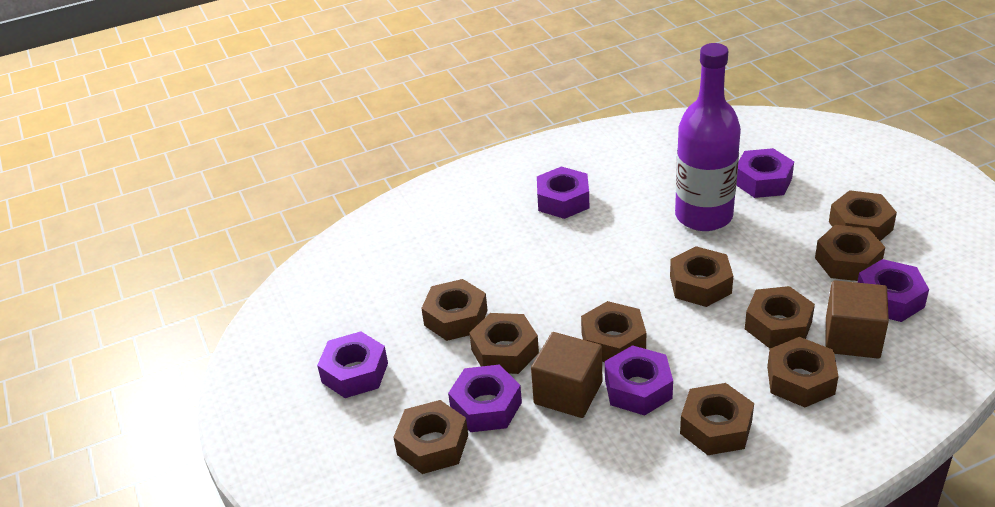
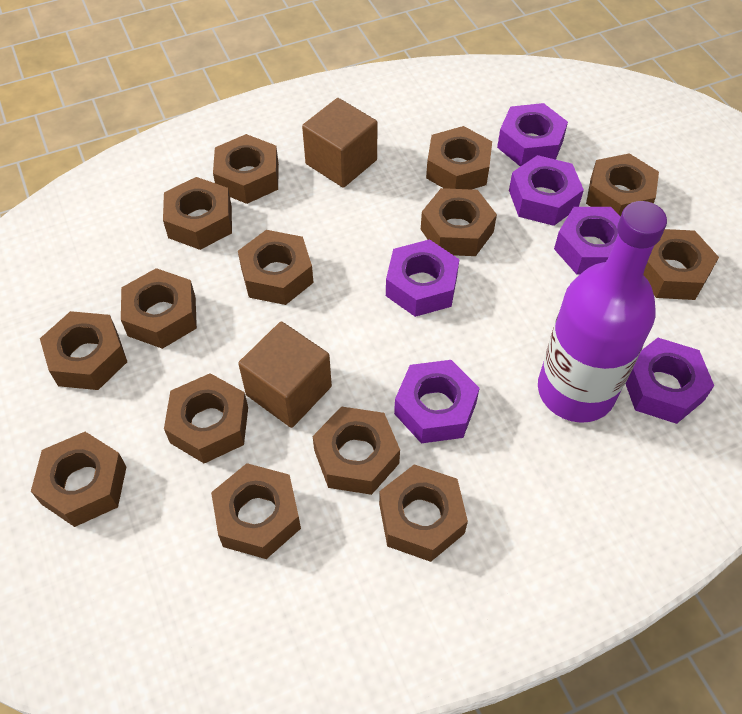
brown nut: 10 -> 14

